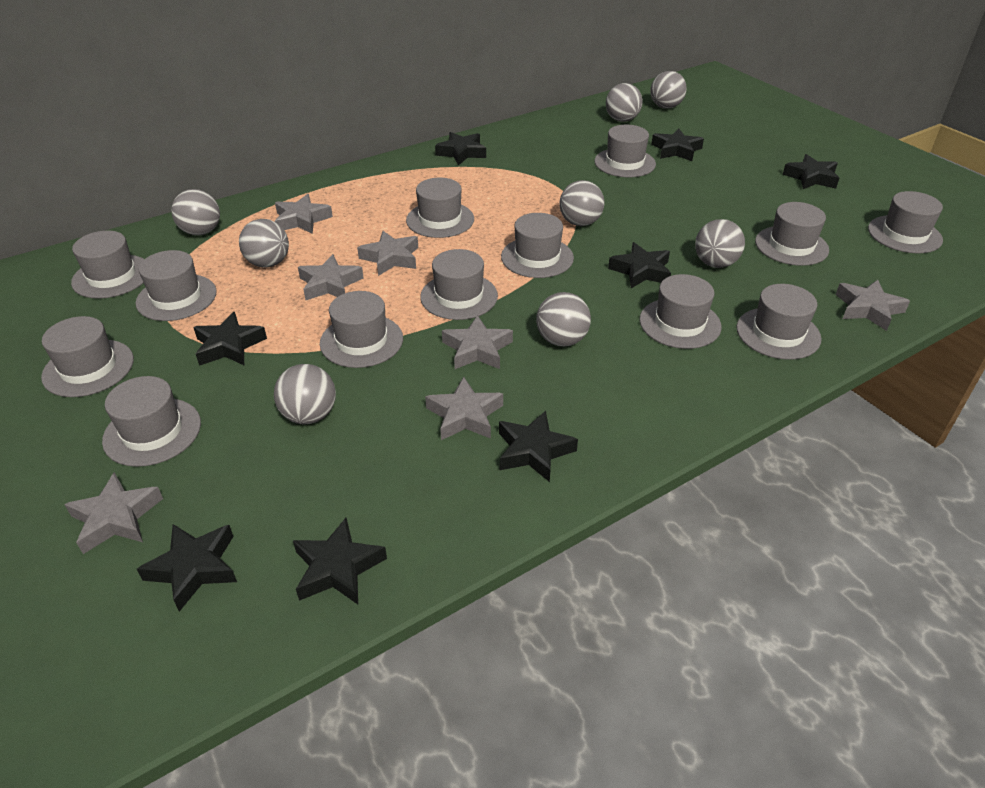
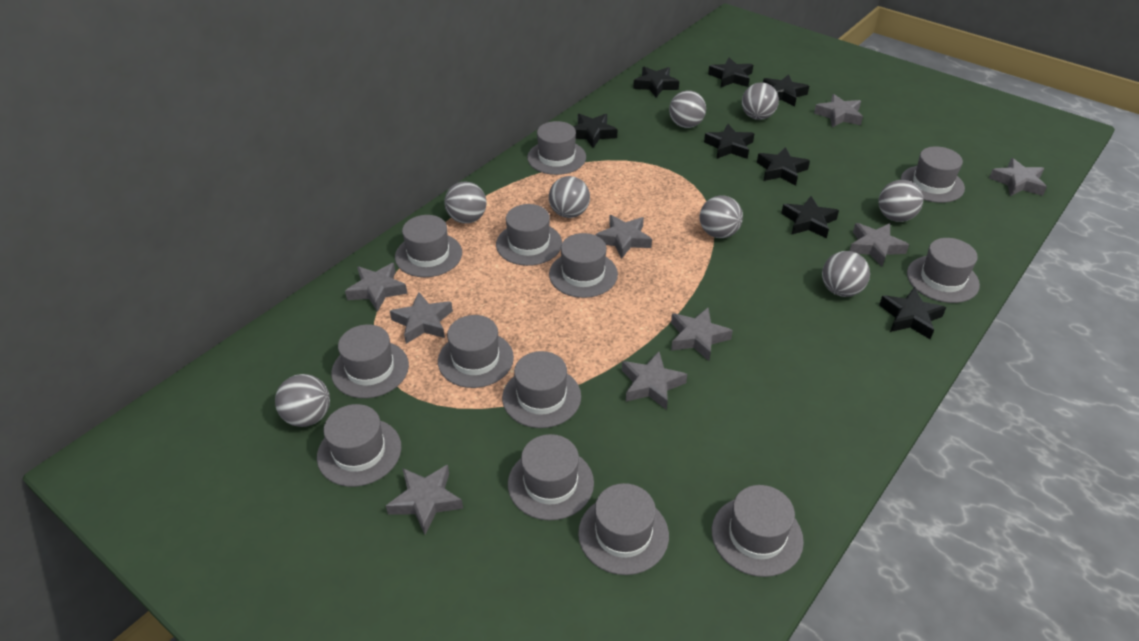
grey star: 7 -> 9

